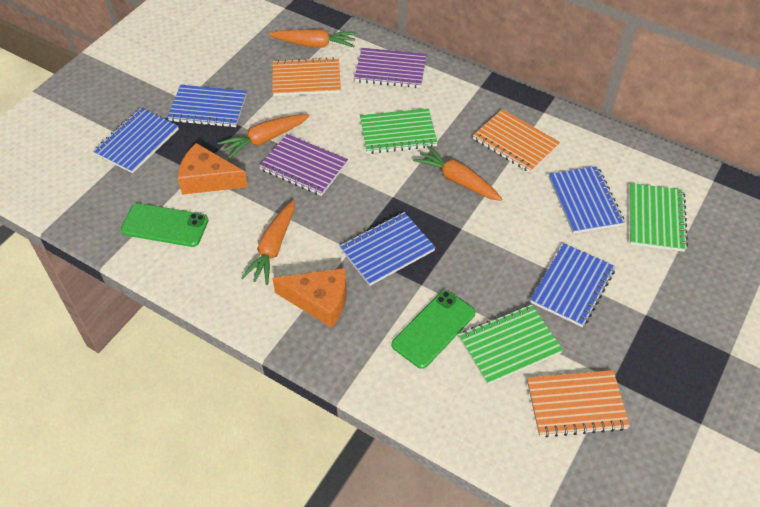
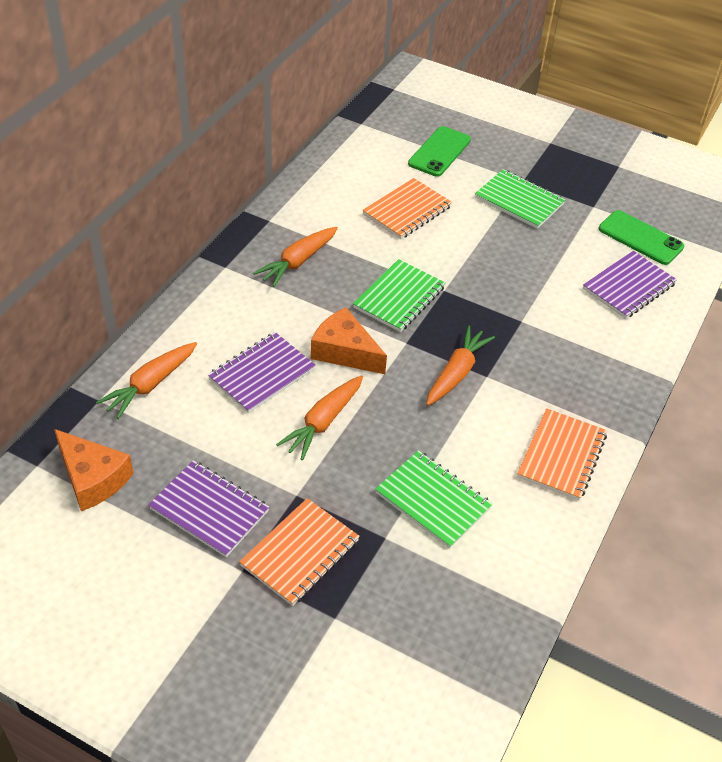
blue notebook: 5 -> 0
purple notebook: 2 -> 3

